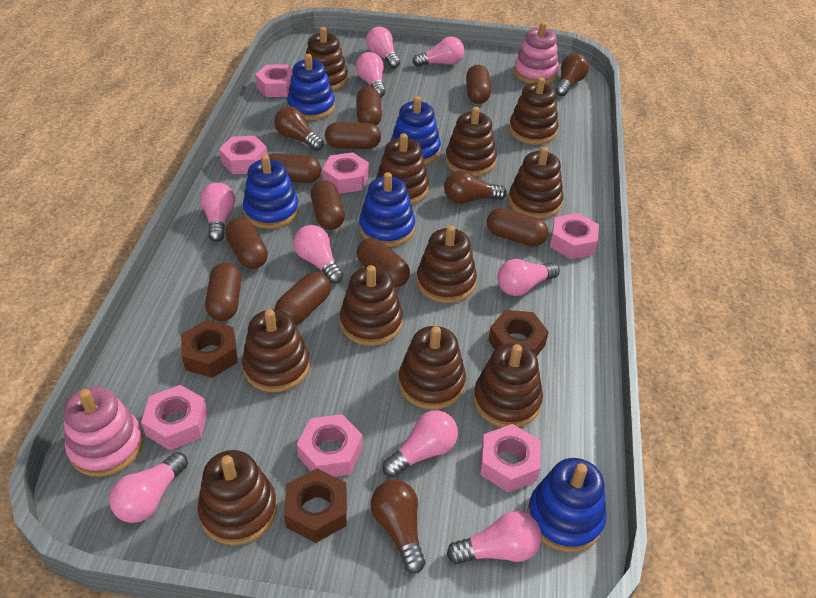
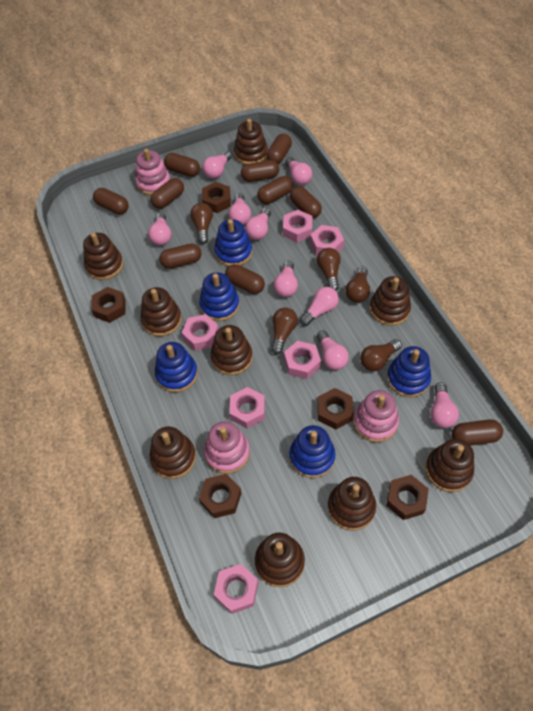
brown light bulb: 4 -> 5
brown nut: 3 -> 5
brown stacking toy: 11 -> 9
pink nut: 7 -> 6
pink stacking toy: 2 -> 3

